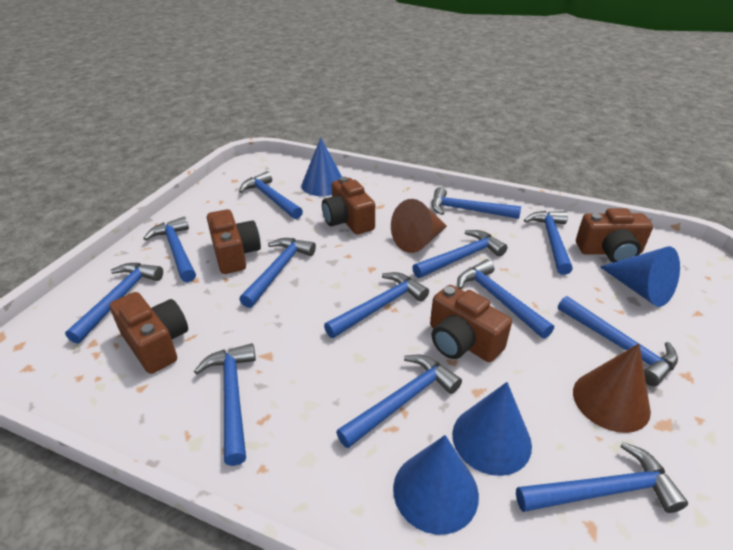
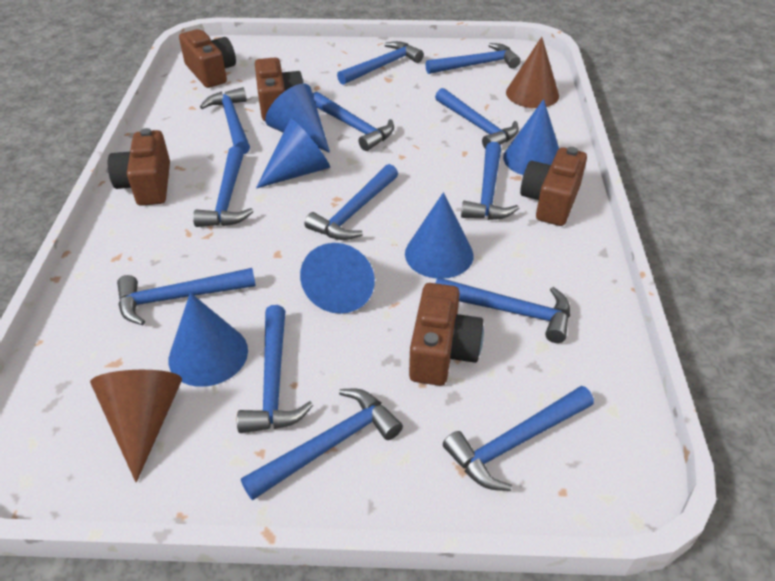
blue cone: 4 -> 6

